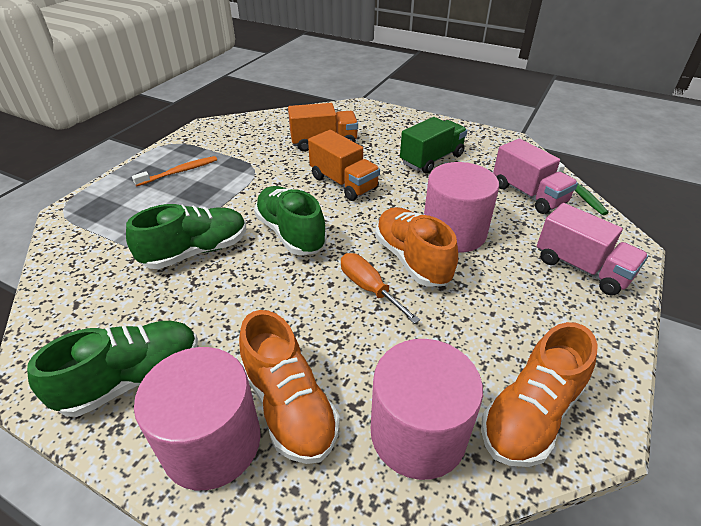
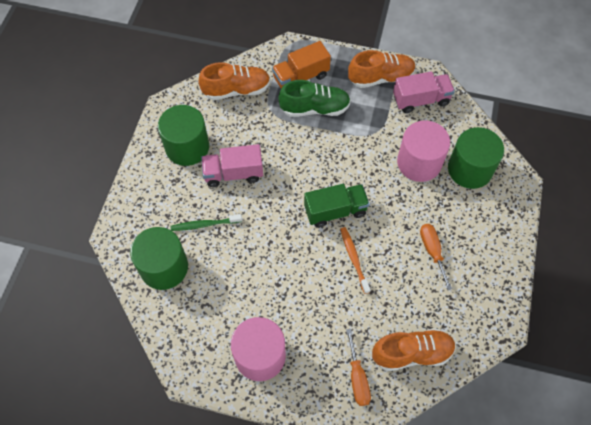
green cylinder: 0 -> 3
green shoe: 3 -> 1
orange screwdriver: 1 -> 2
orange truck: 2 -> 1
pink cylinder: 3 -> 2

